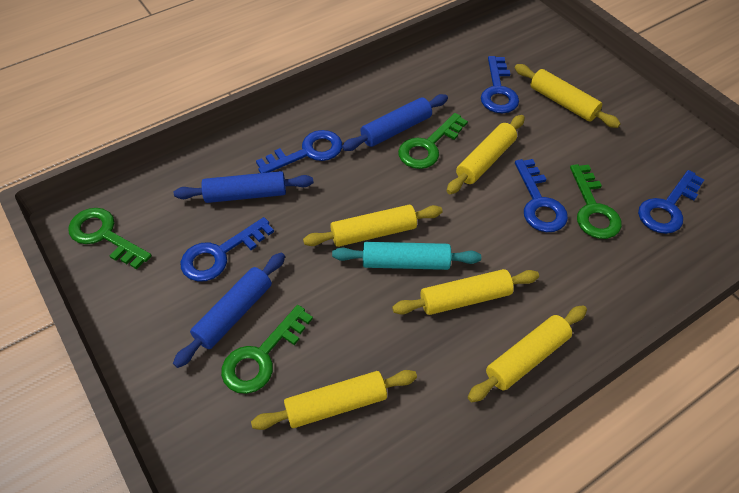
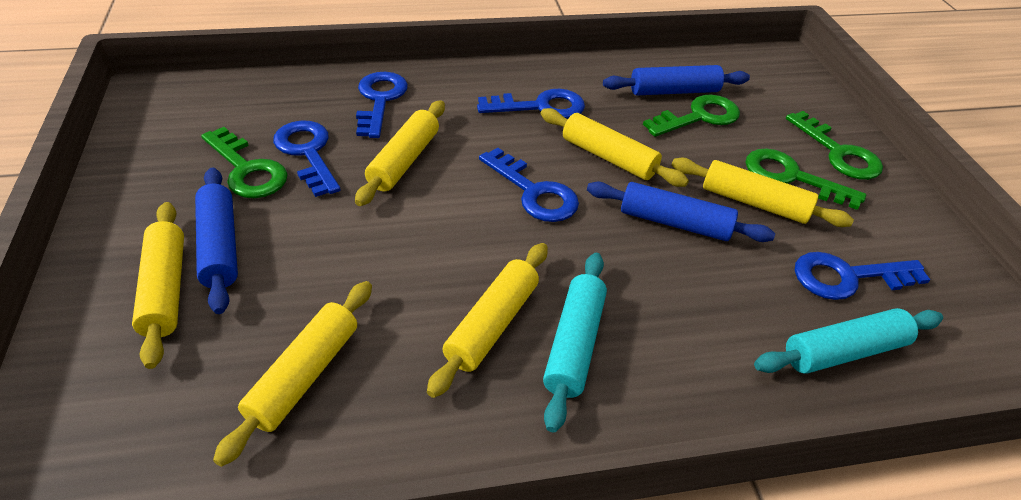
turquoise rolling pin: 1 -> 2

